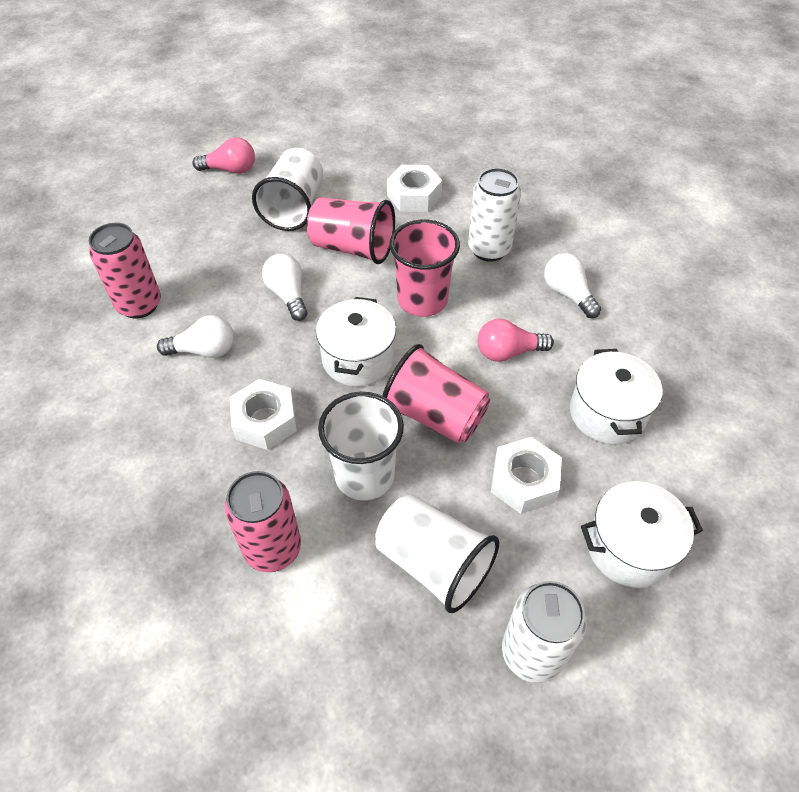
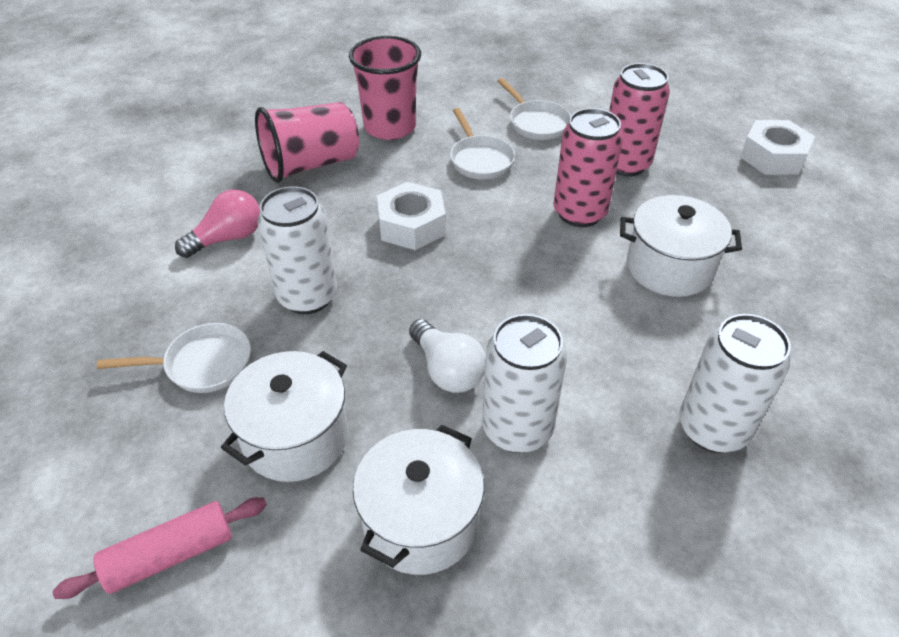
pink cup: 3 -> 2
pink light bulb: 2 -> 1
pink rolling pin: 0 -> 1
white can: 2 -> 3
white cup: 3 -> 0
white light bulb: 3 -> 1
white nut: 3 -> 2
white pan: 0 -> 3

